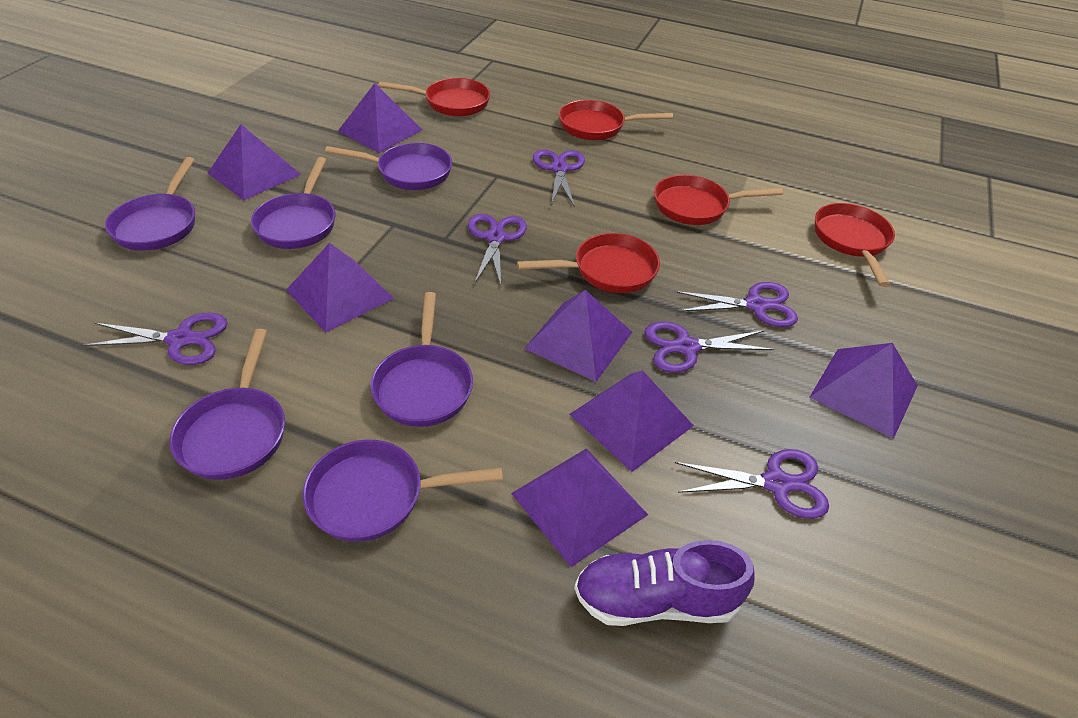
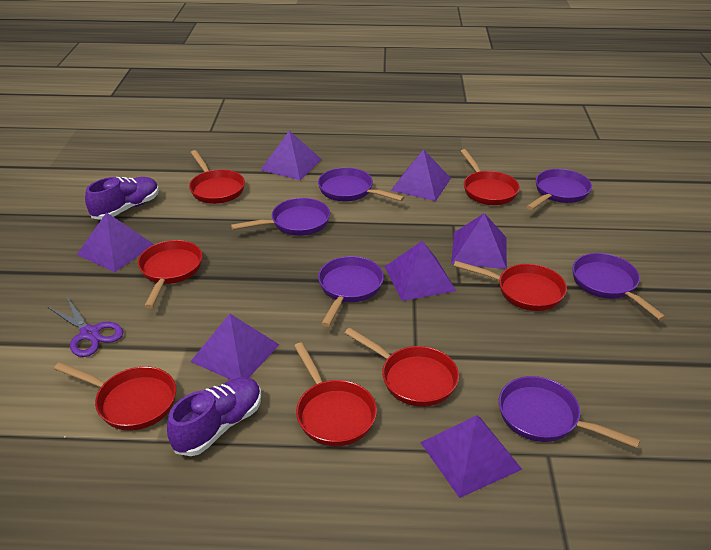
purple scissors: 6 -> 1
purple shoe: 1 -> 2
red pan: 5 -> 7

